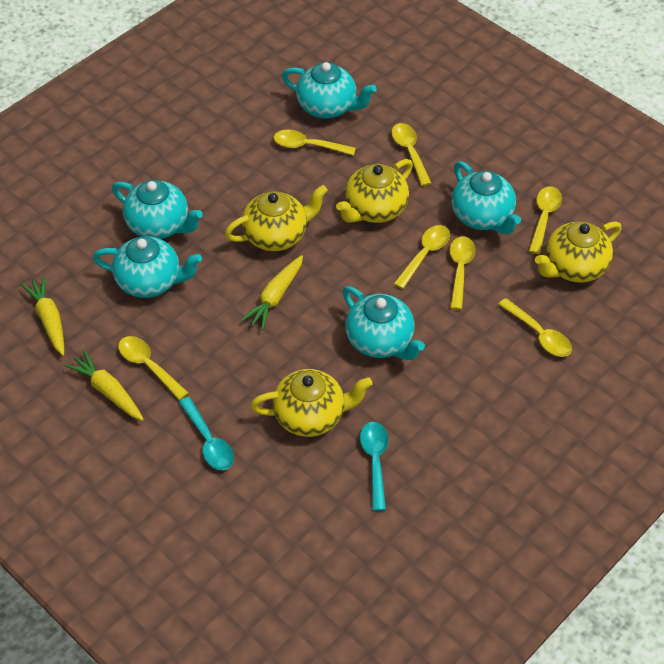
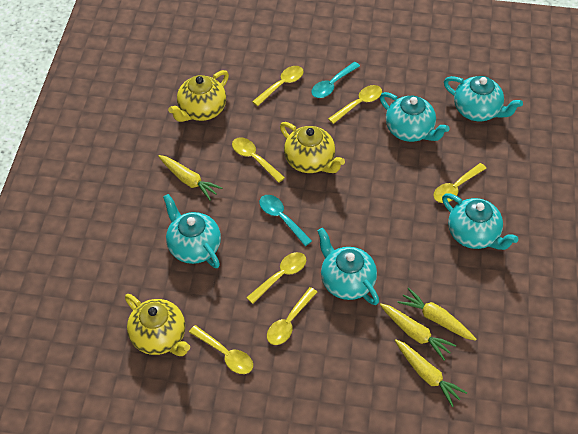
yellow carrot: 3 -> 4
yellow teapot: 4 -> 3

